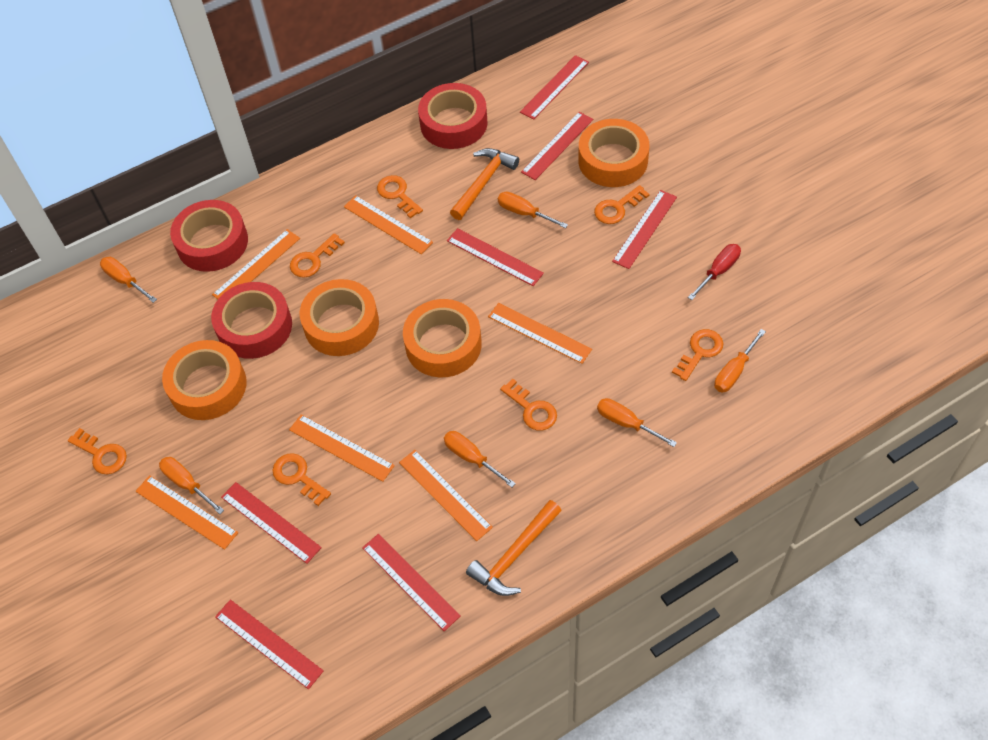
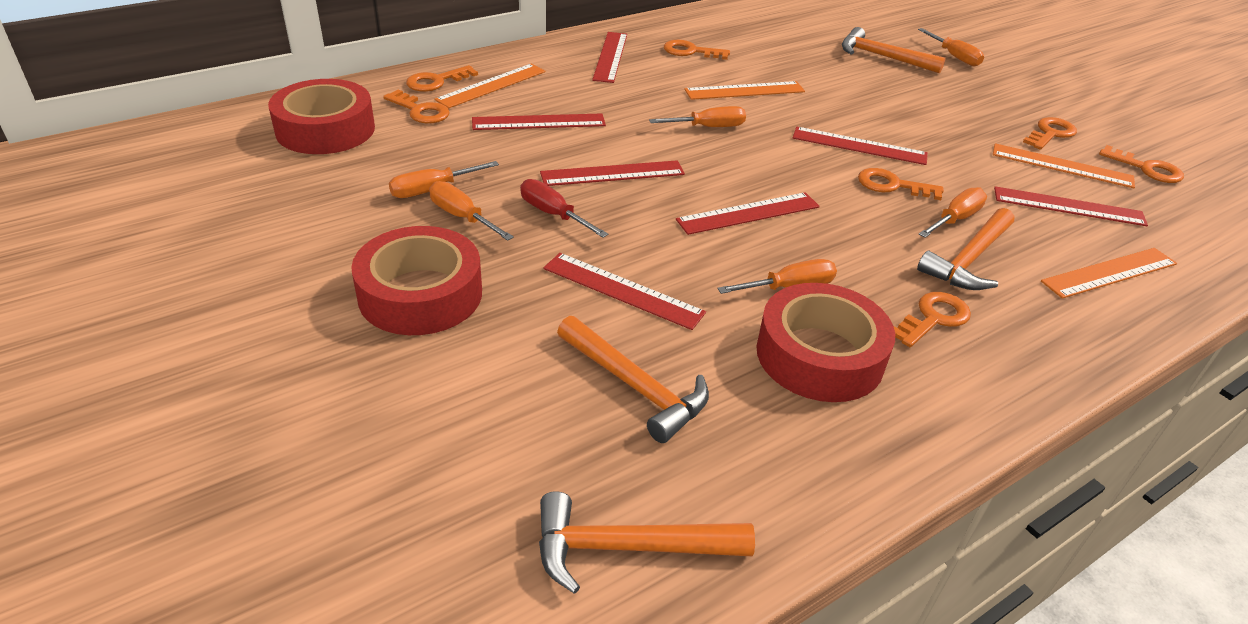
orange hammer: 2 -> 4
orange ruler: 6 -> 4
orange tape: 4 -> 0

